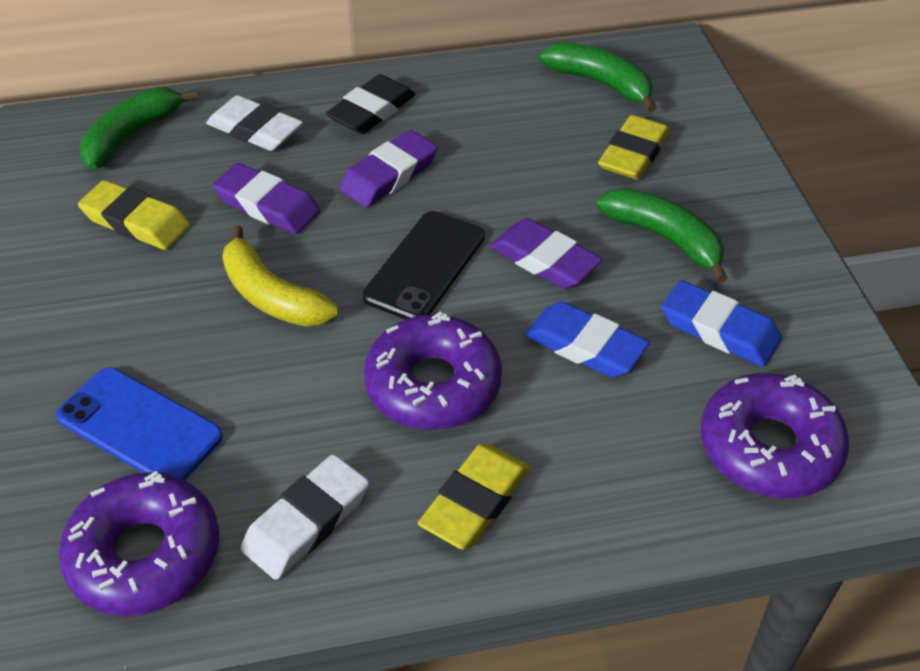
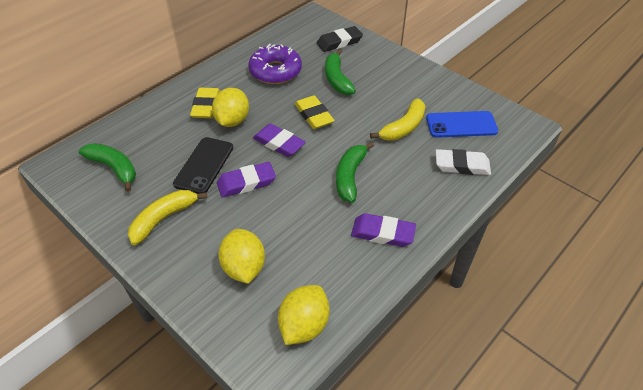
blue eraser: 2 -> 0
purple donut: 3 -> 1
white eraser: 2 -> 1
yellow banana: 1 -> 2
yellow eraser: 3 -> 2
yellow lemon: 0 -> 3

